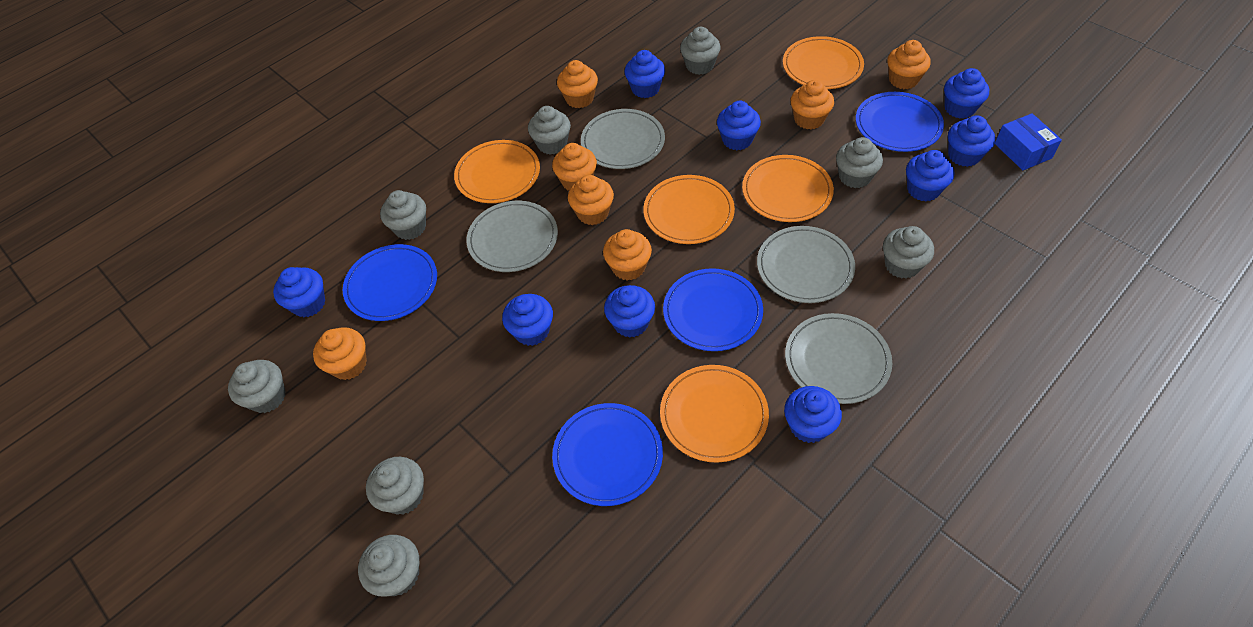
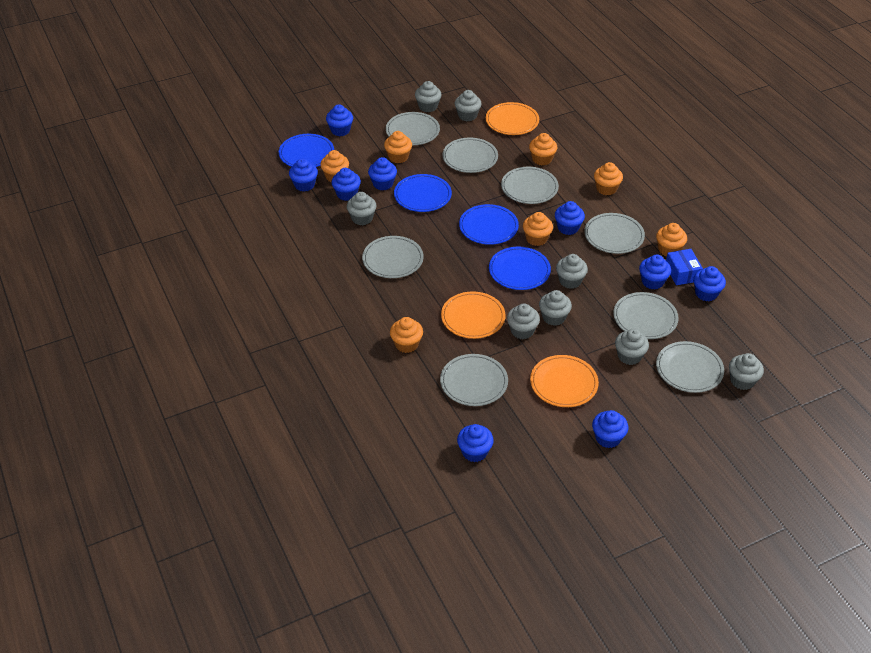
grey plate: 4 -> 8
orange plate: 5 -> 3

